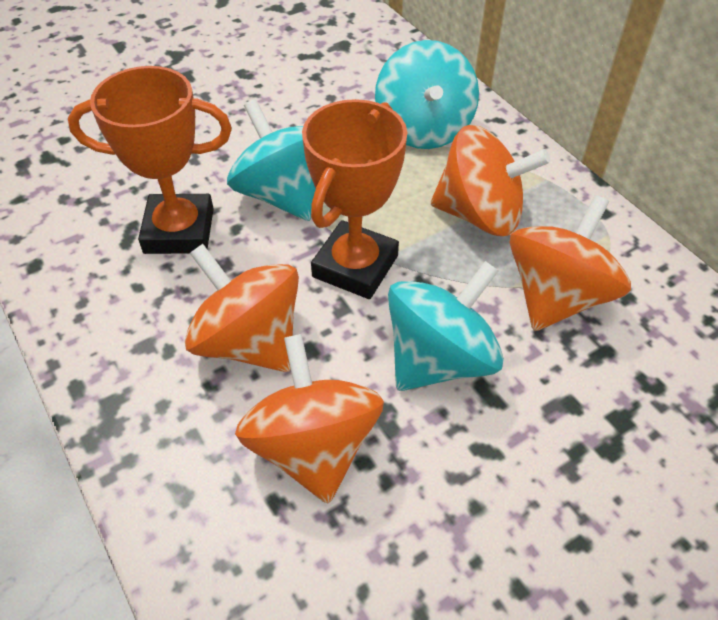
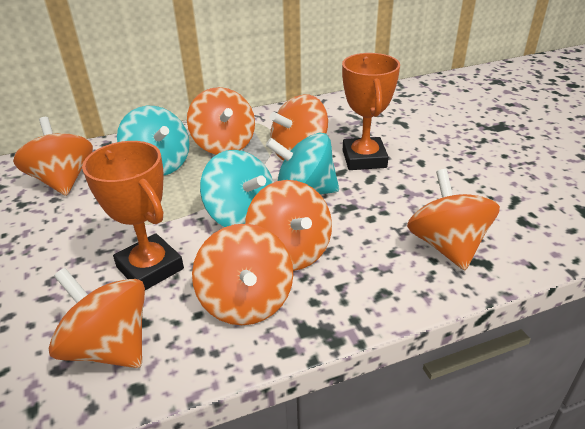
orange spinning top: 4 -> 7

